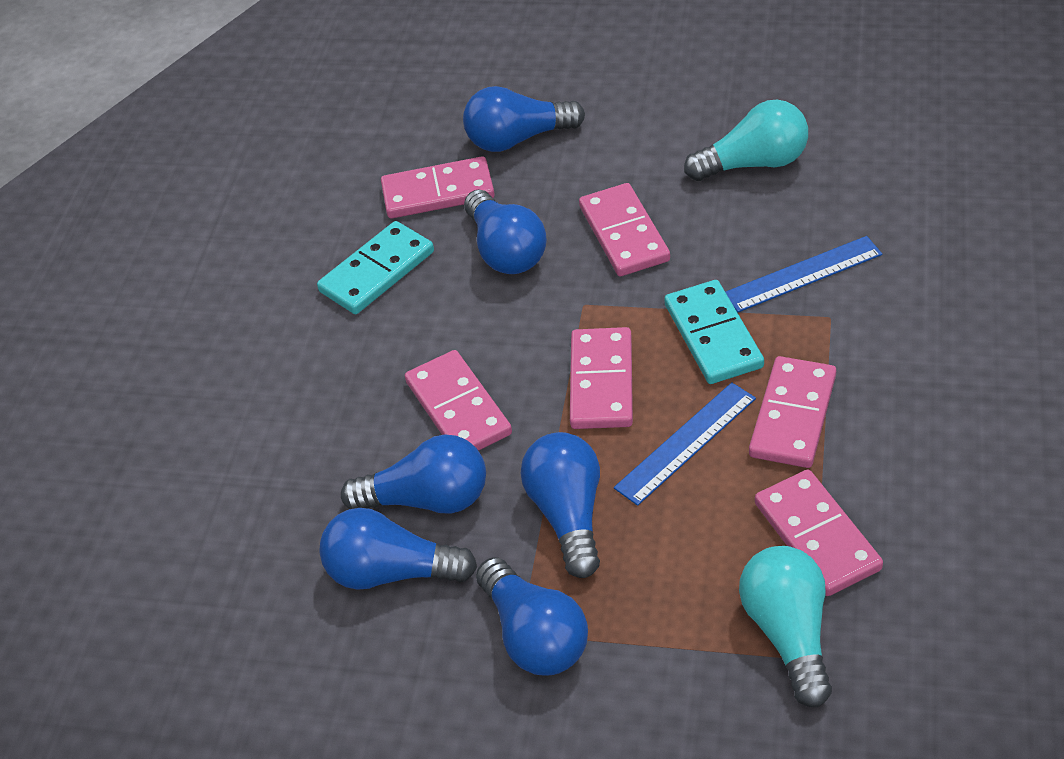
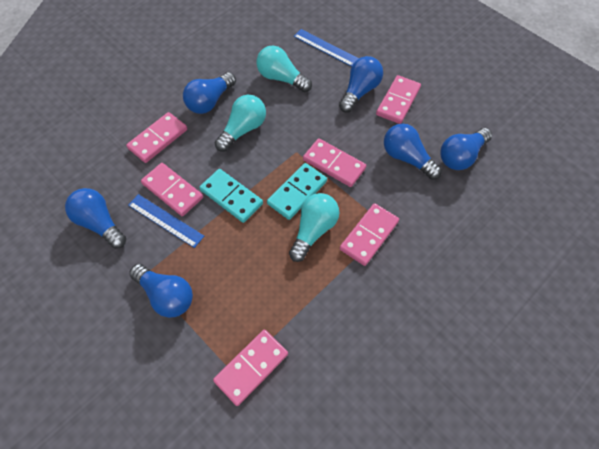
turquoise light bulb: 2 -> 3

